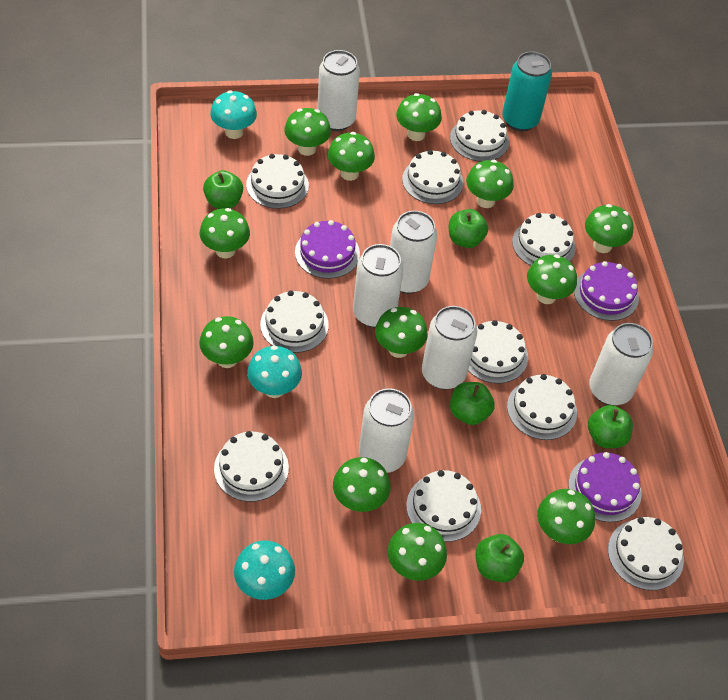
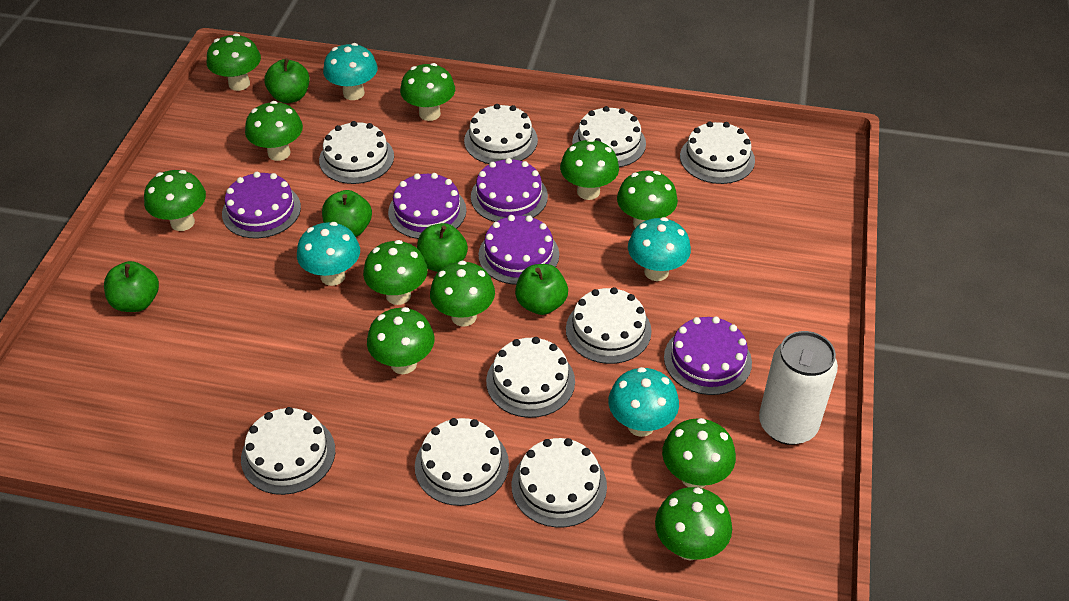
green mushroom: 12 -> 11
purple cake: 3 -> 5
turquoise can: 1 -> 0
turquoise mushroom: 3 -> 4
white cake: 10 -> 9
white can: 6 -> 1

